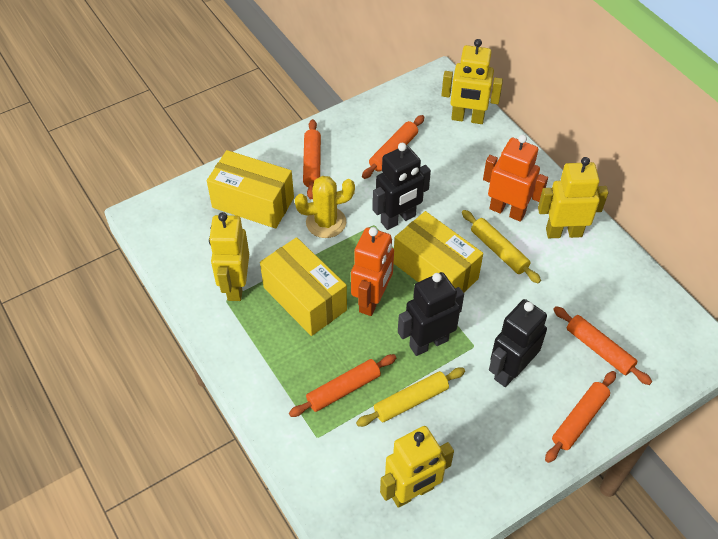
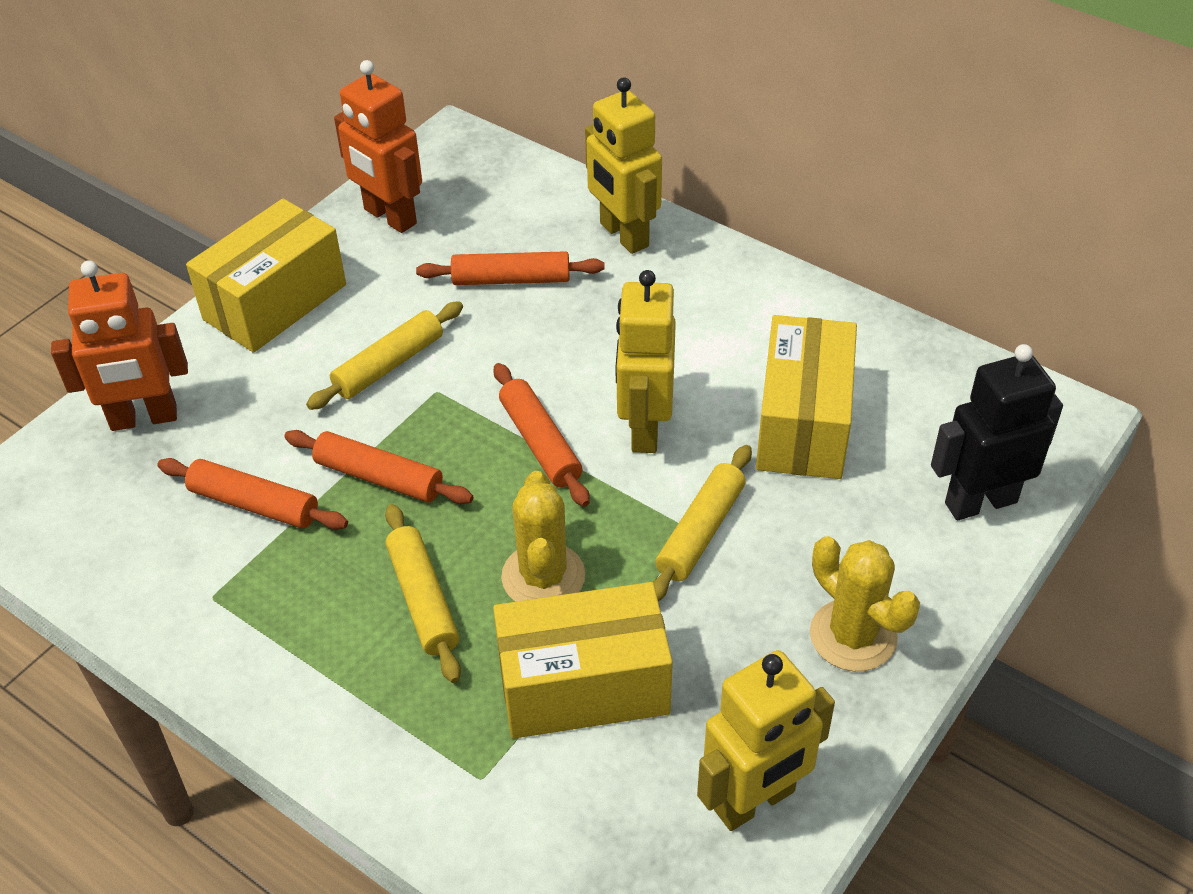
black robot: 3 -> 1
orange rolling pin: 5 -> 4
yellow cactus: 1 -> 2
yellow robot: 4 -> 3
yellow rolling pin: 2 -> 3

